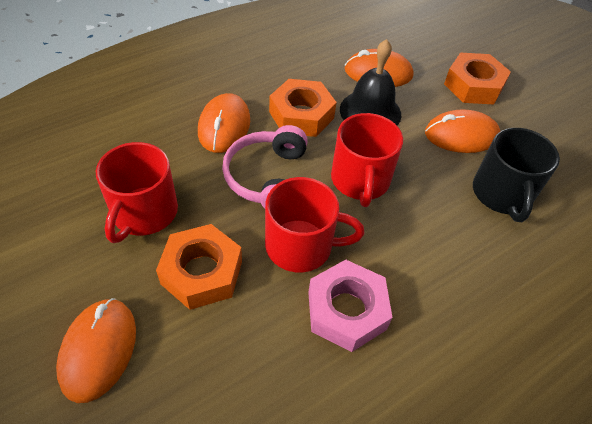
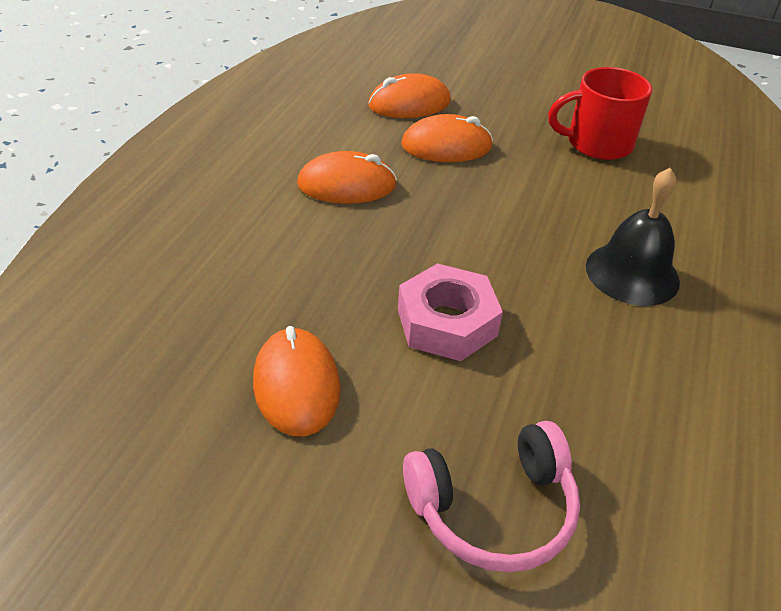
black mug: 1 -> 0
orange nut: 3 -> 0
red mug: 3 -> 1

